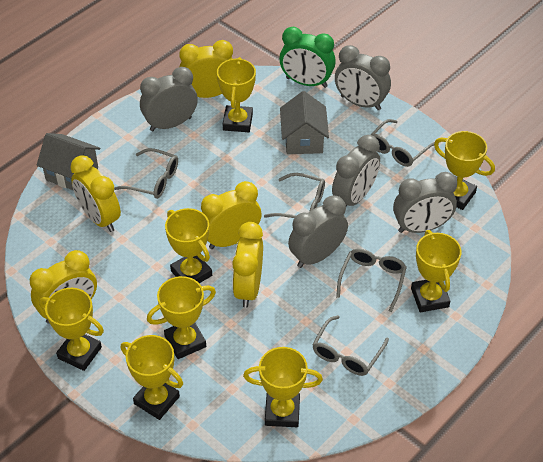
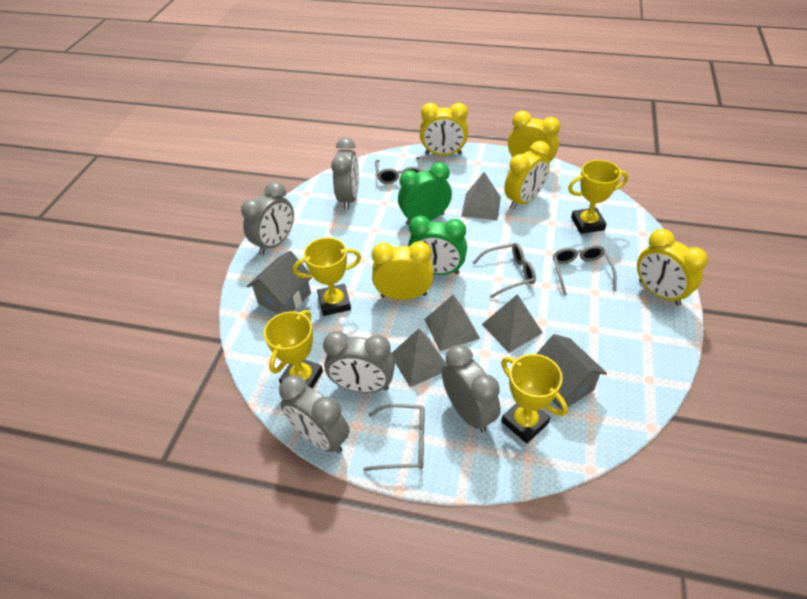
green clock: 1 -> 2
grey glasses: 5 -> 4
grey pyramid: 0 -> 4
yellow trophy: 8 -> 4

